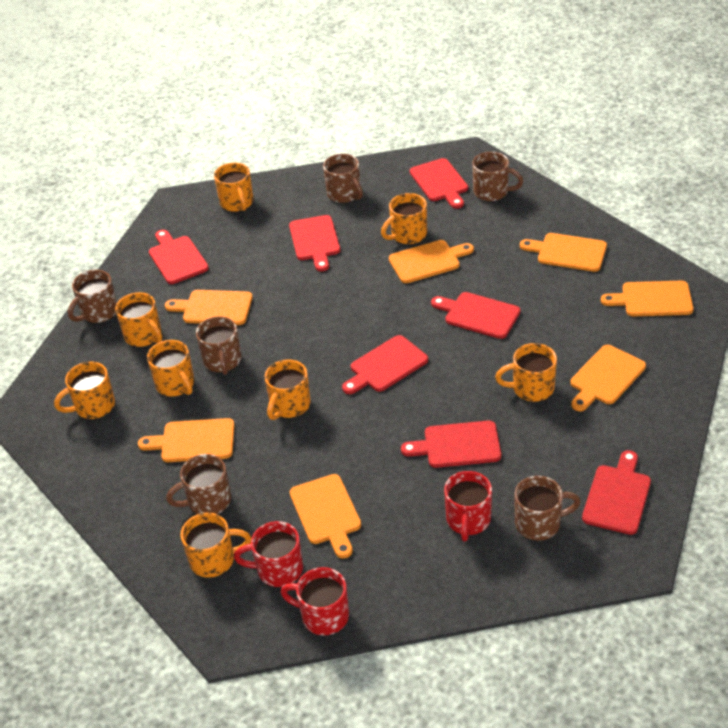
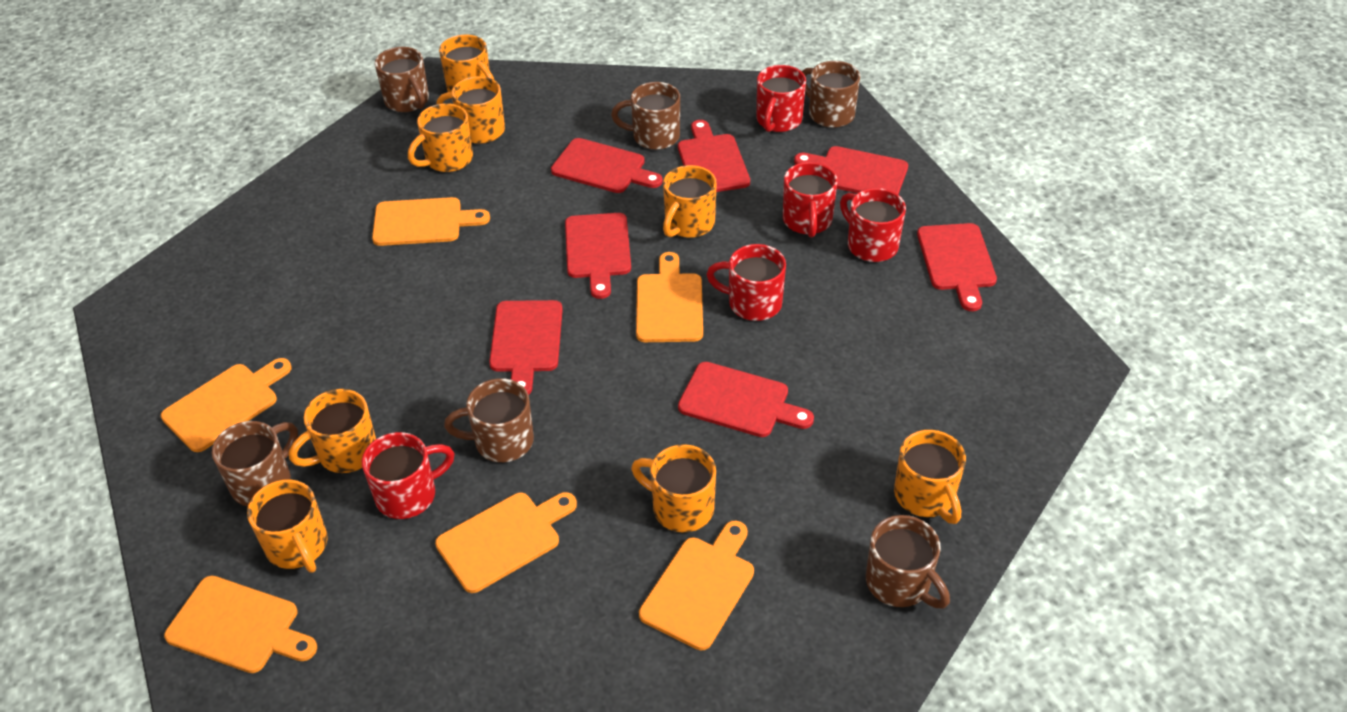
orange cutting board: 7 -> 6
red mug: 3 -> 5

